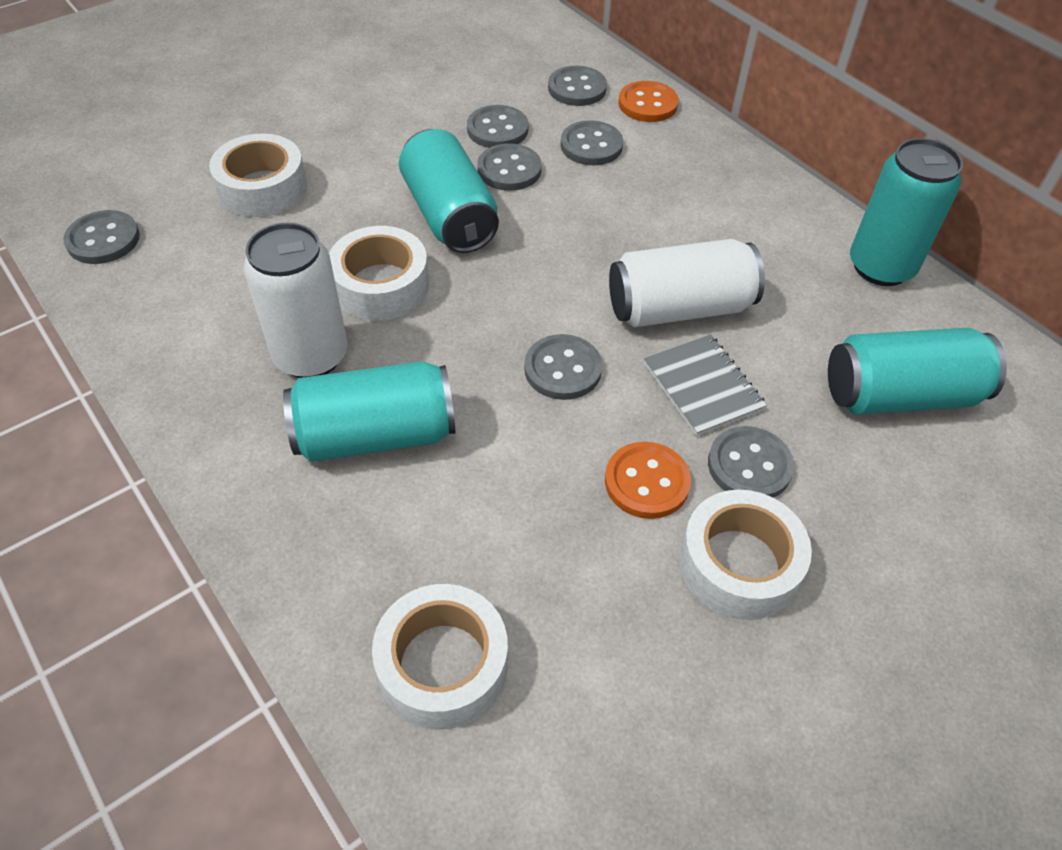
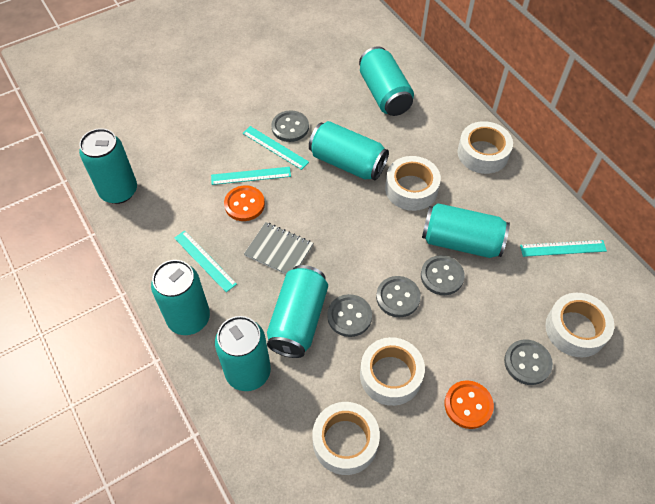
grey button: 7 -> 5
turquoise can: 4 -> 7
turquoise ruler: 0 -> 4
white can: 2 -> 0
white tape: 4 -> 5

